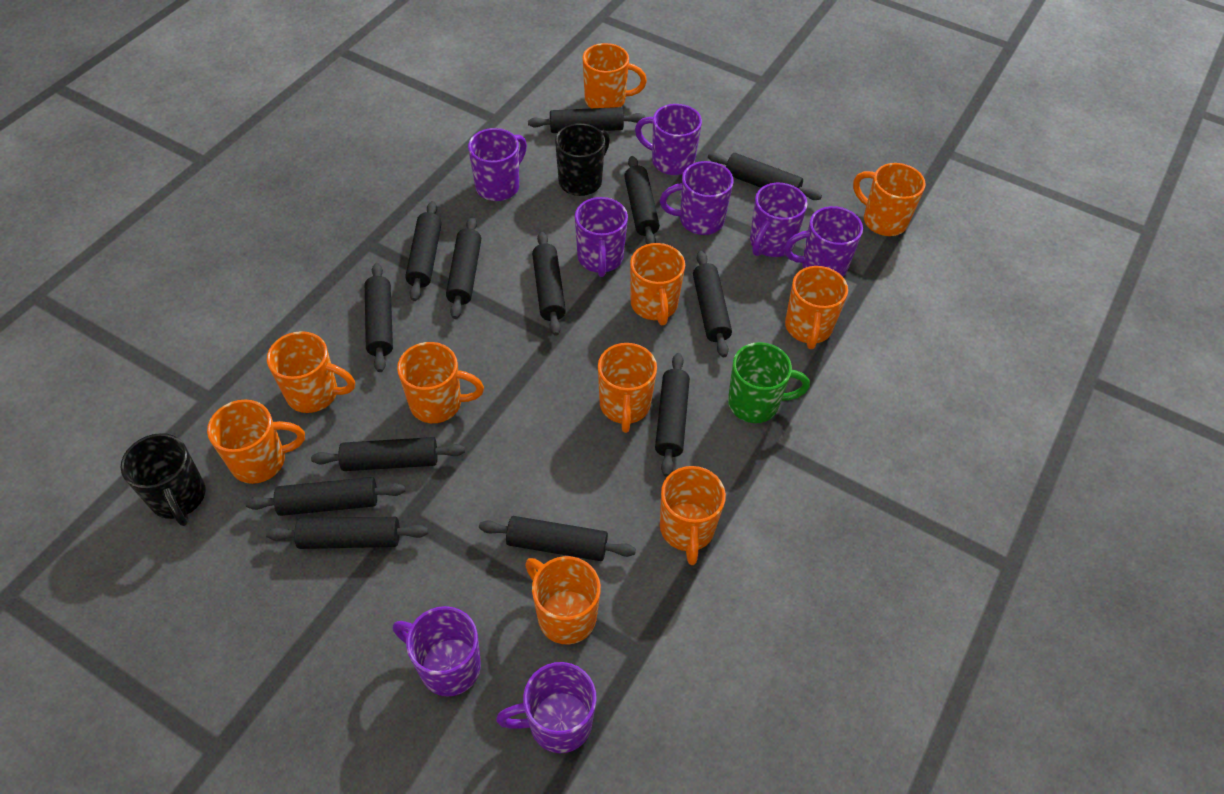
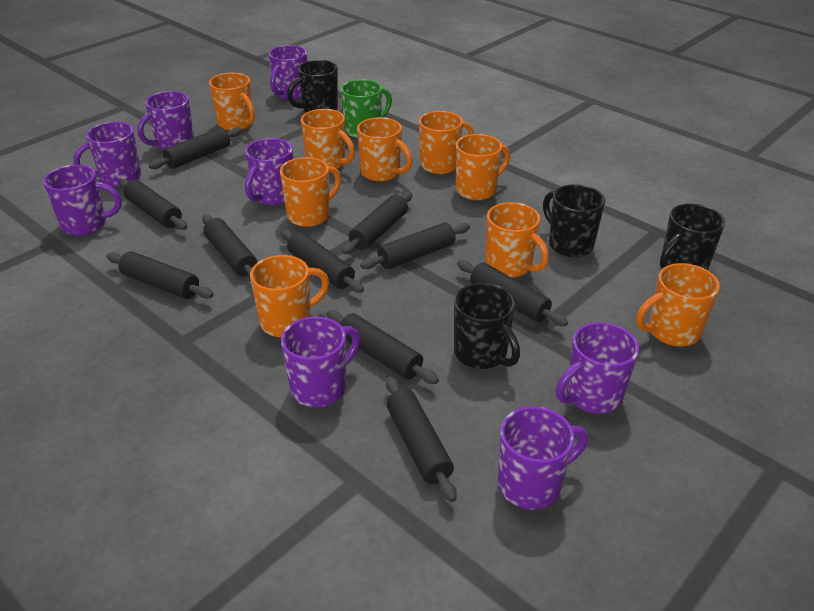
black mug: 2 -> 4
black rolling pin: 13 -> 10
orange mug: 10 -> 9

